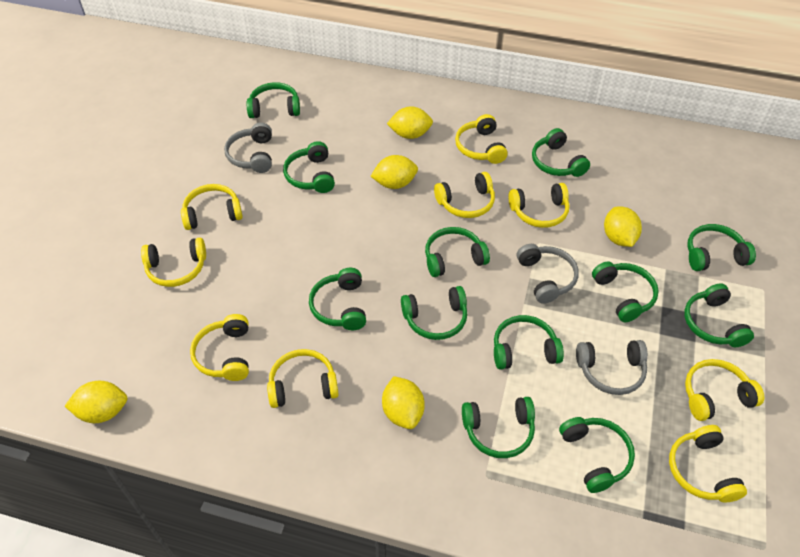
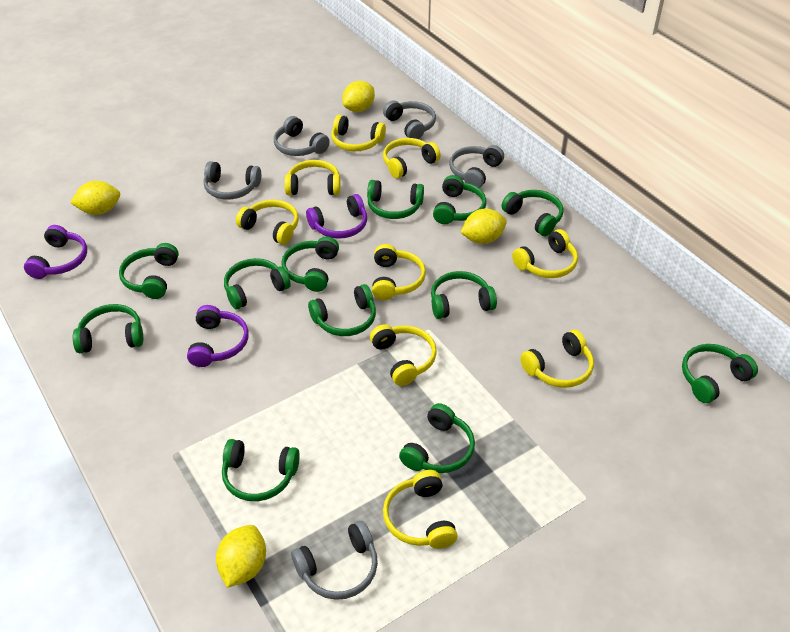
grey headphones: 3 -> 5
purple headphones: 0 -> 3
yellow lemon: 5 -> 4

